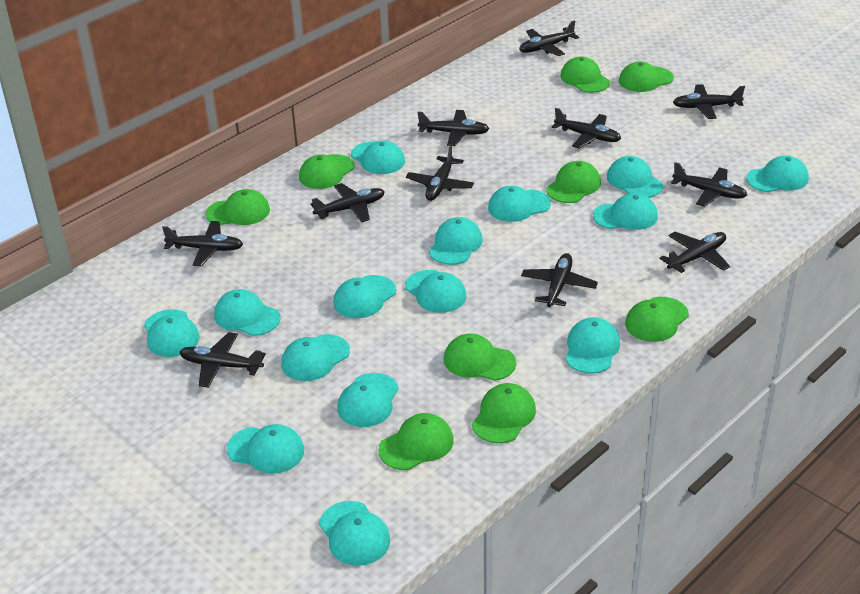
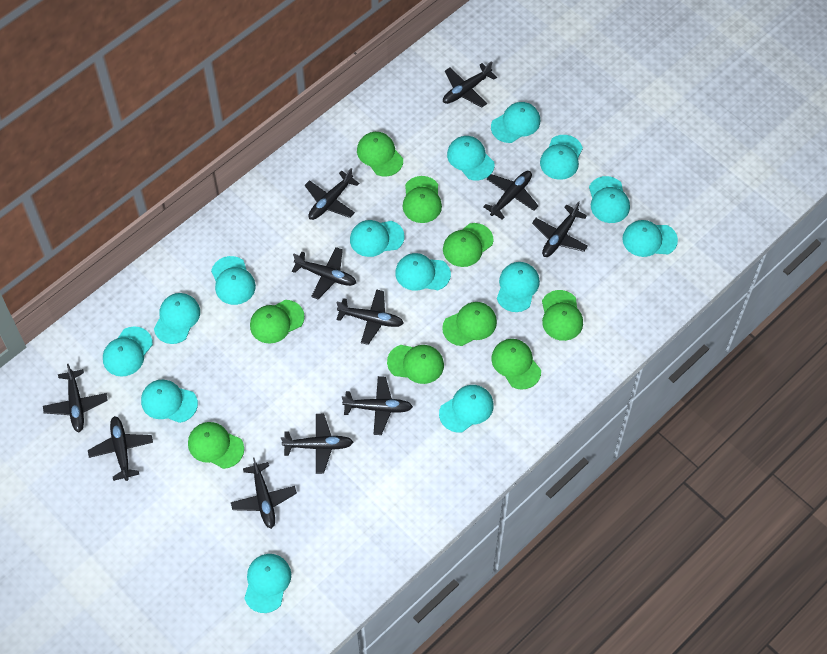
turquoise cap: 15 -> 14

